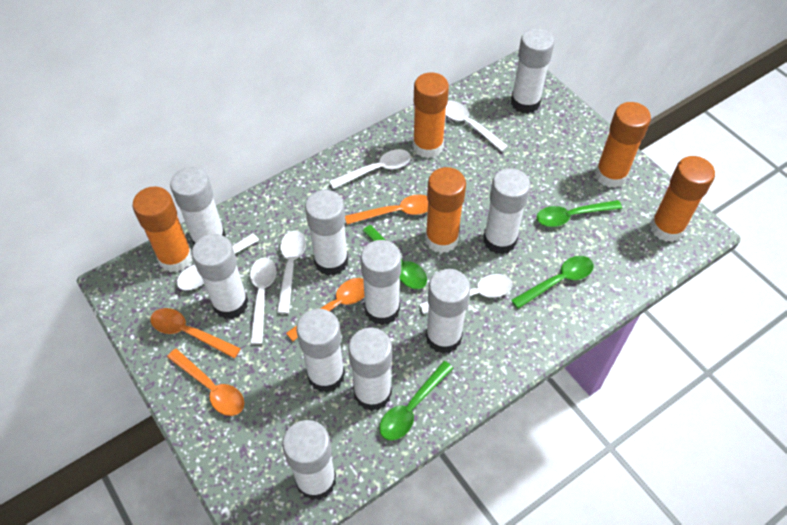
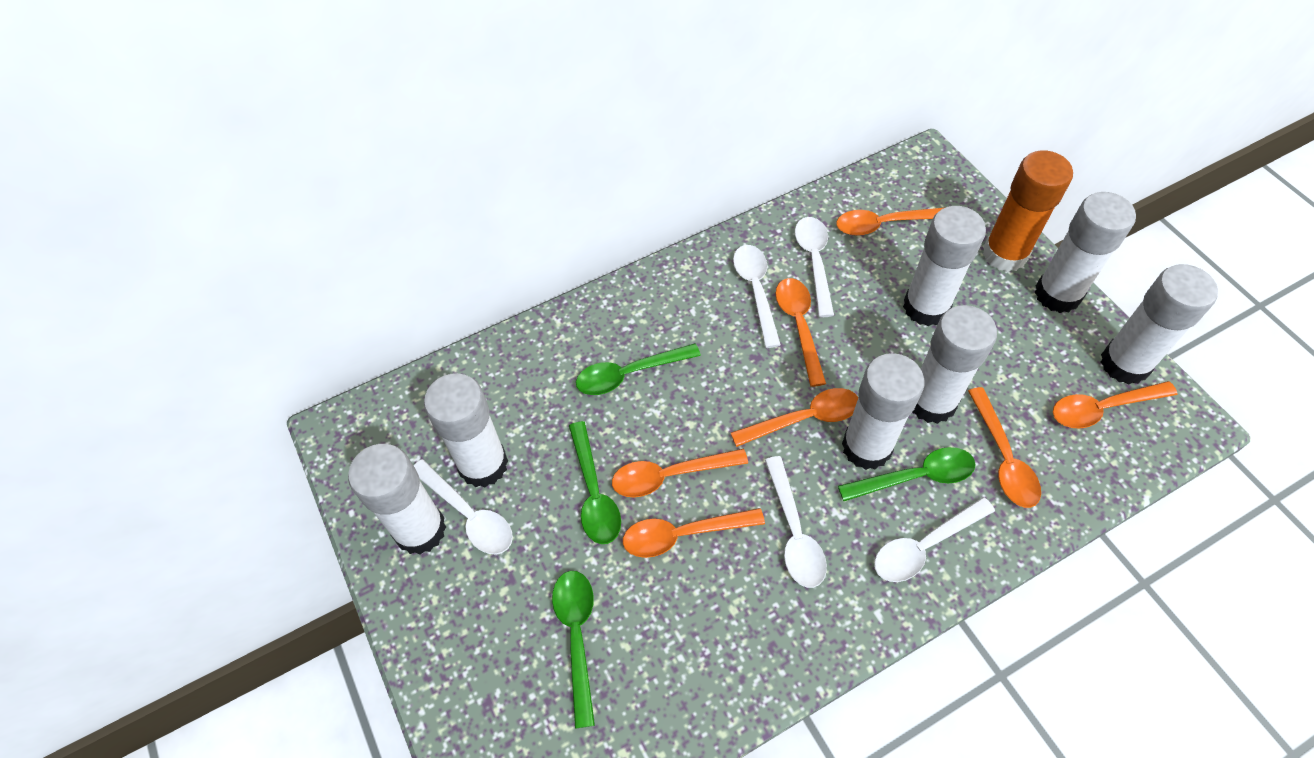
orange glue stick: 5 -> 1
orange spoon: 4 -> 7
white glue stick: 10 -> 7
white spoon: 6 -> 5

